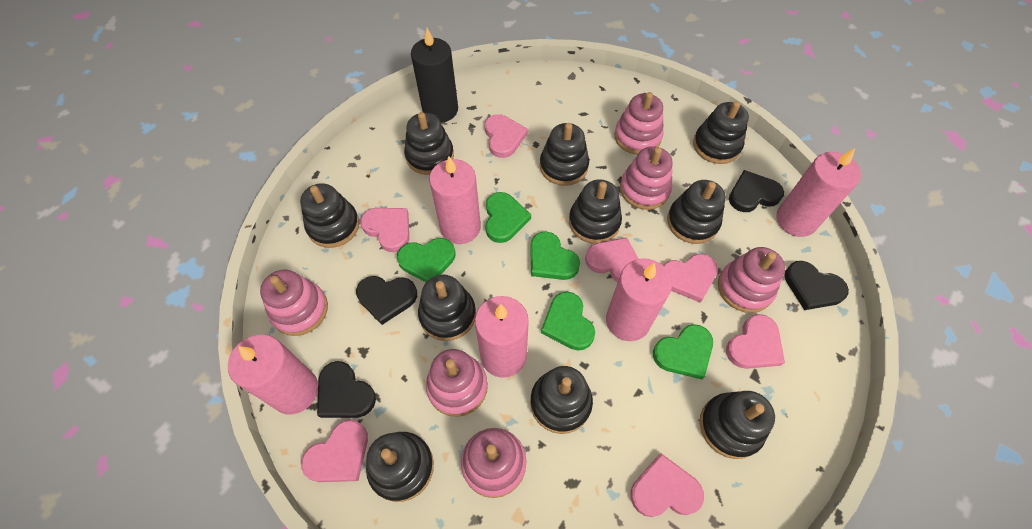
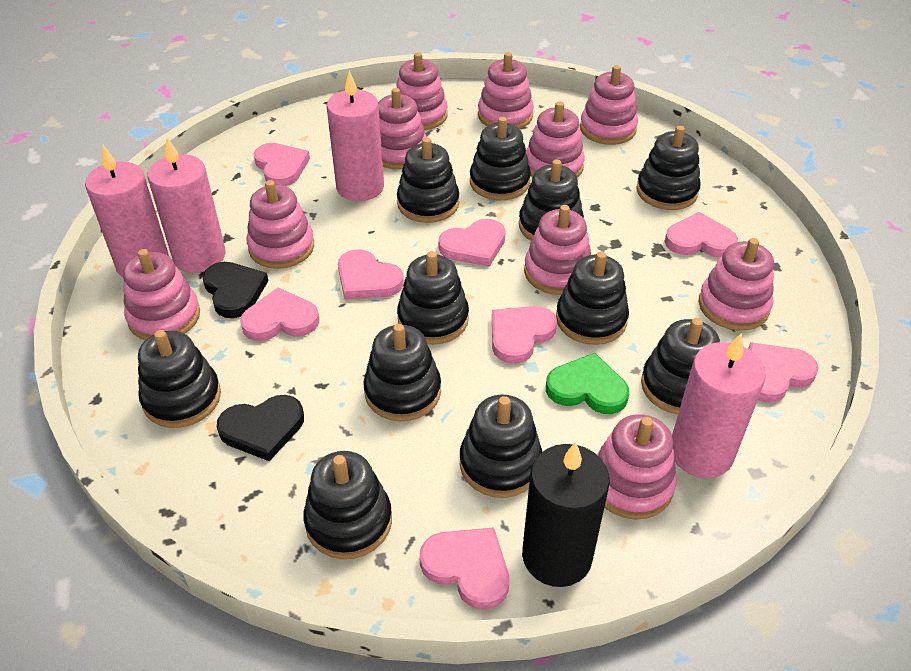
black heart: 4 -> 2
black stacking toy: 10 -> 11
green heart: 5 -> 1
pink candle: 5 -> 4
pink heart: 7 -> 8
pink stacking toy: 6 -> 10

